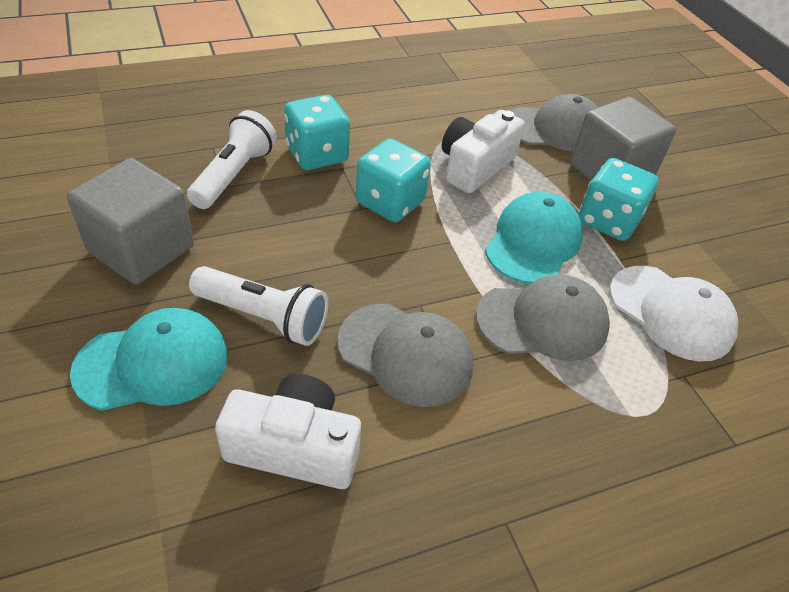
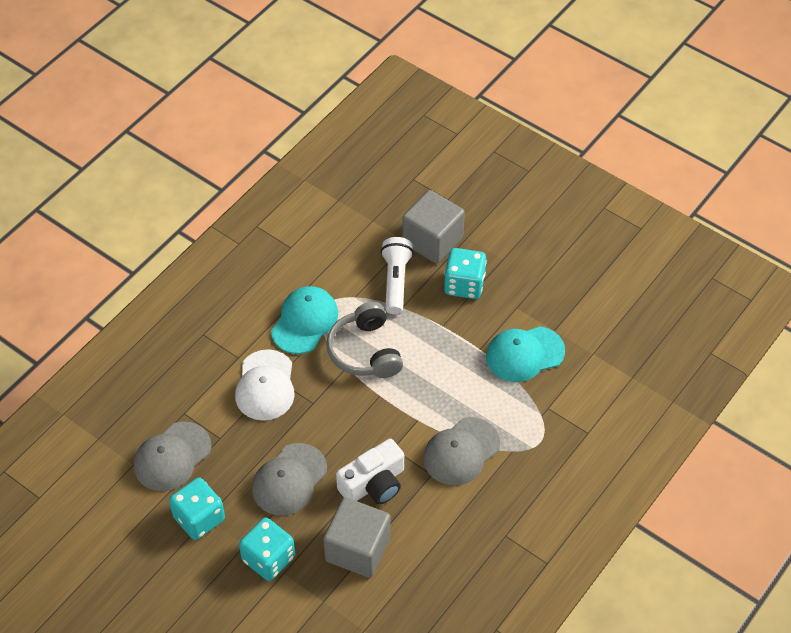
grey headphones: 0 -> 1
white camera: 2 -> 1
white flashlight: 2 -> 1

